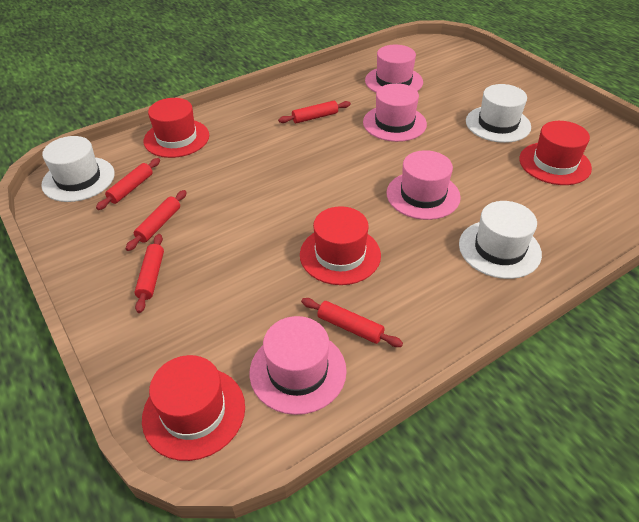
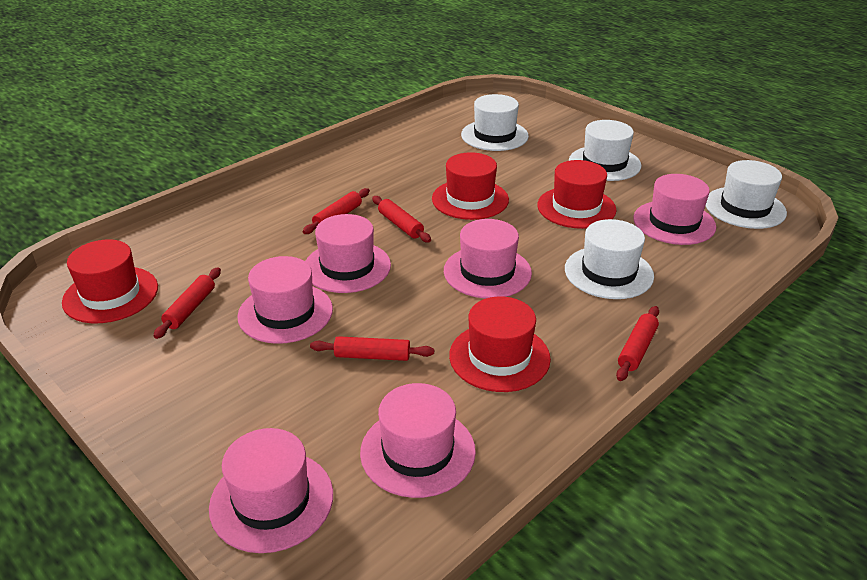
pink hat: 4 -> 6
white hat: 3 -> 4

